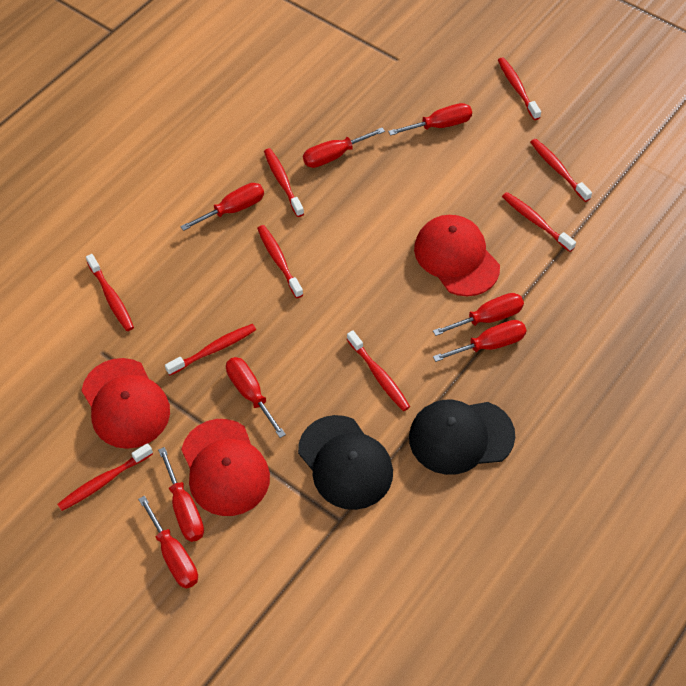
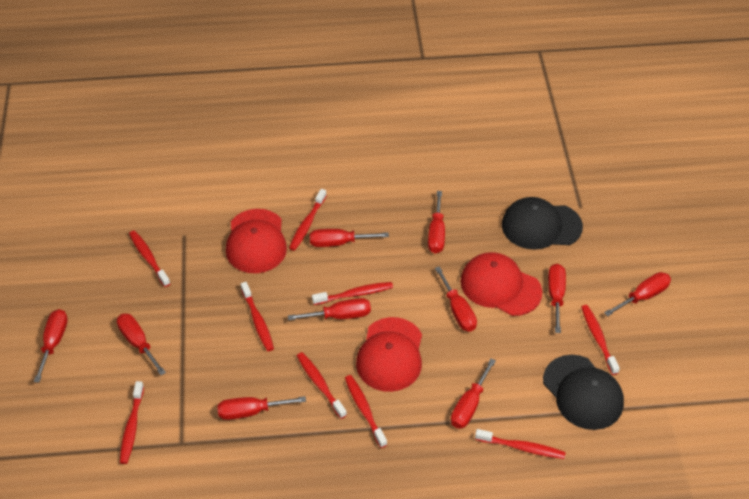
red screwdriver: 8 -> 10

